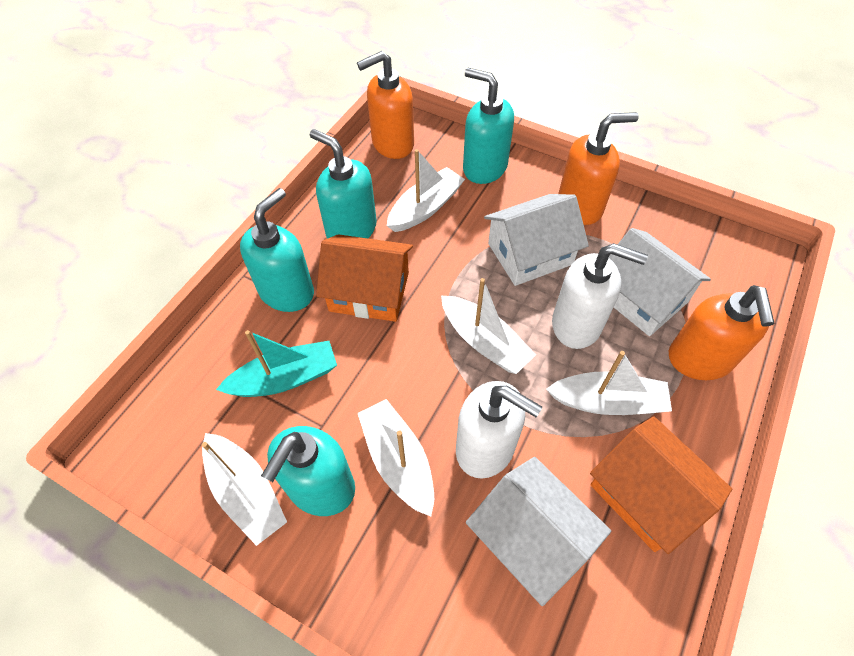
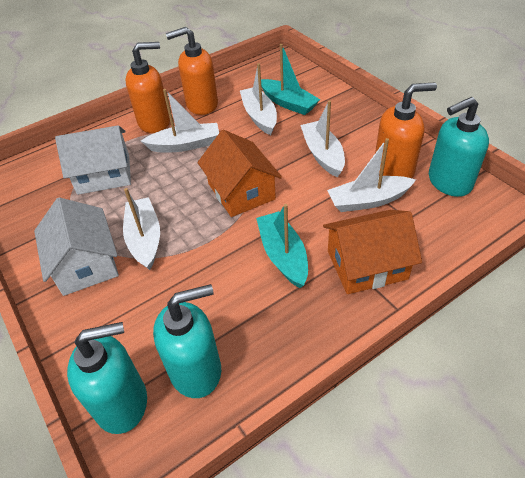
turquoise boat: 1 -> 2
turquoise soap dispenser: 4 -> 3
white house: 3 -> 2
white soap dispenser: 2 -> 0

